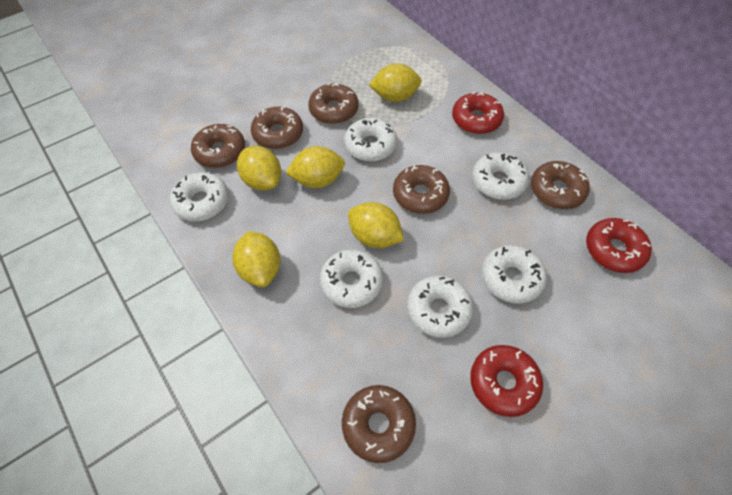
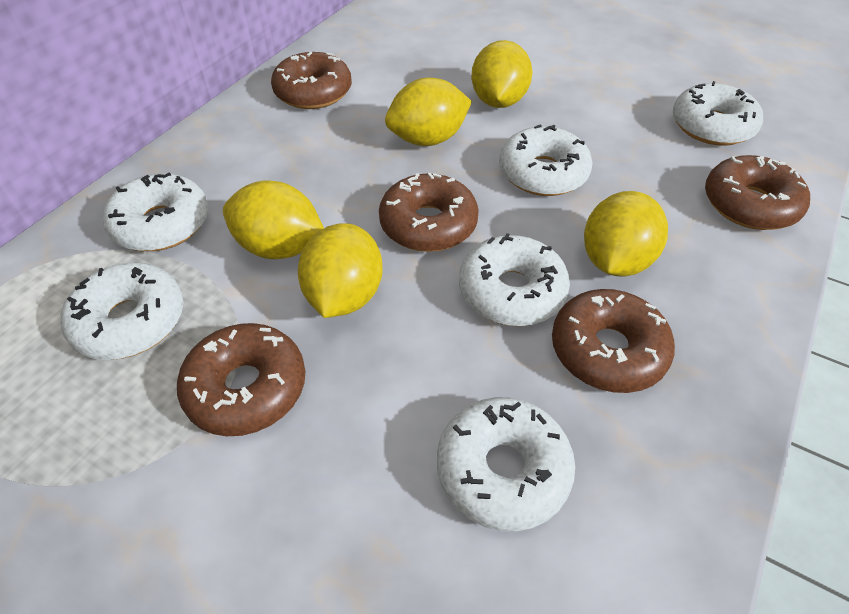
brown donut: 6 -> 5
red donut: 3 -> 0

